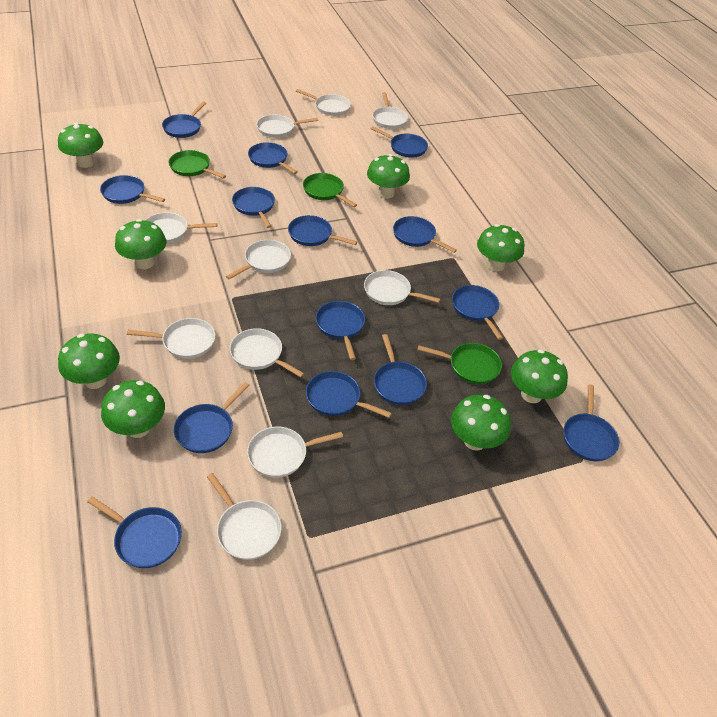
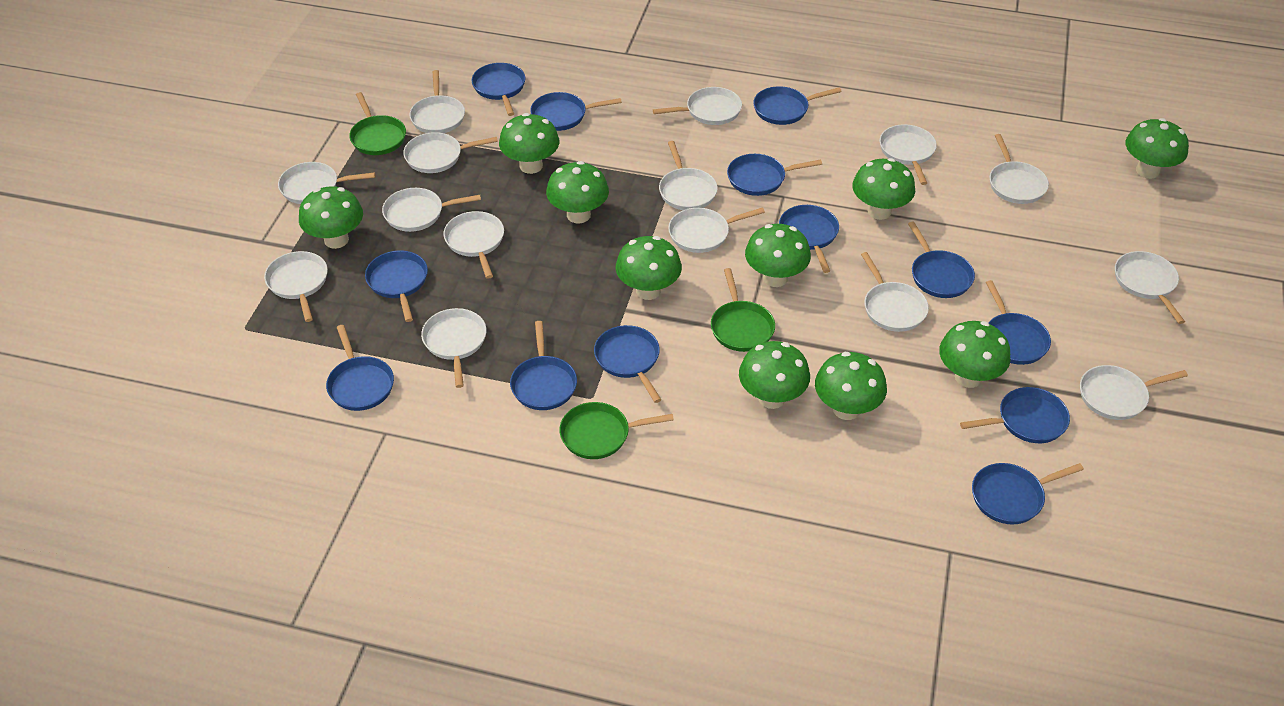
blue pan: 14 -> 13
green mushroom: 8 -> 10
white pan: 10 -> 15

